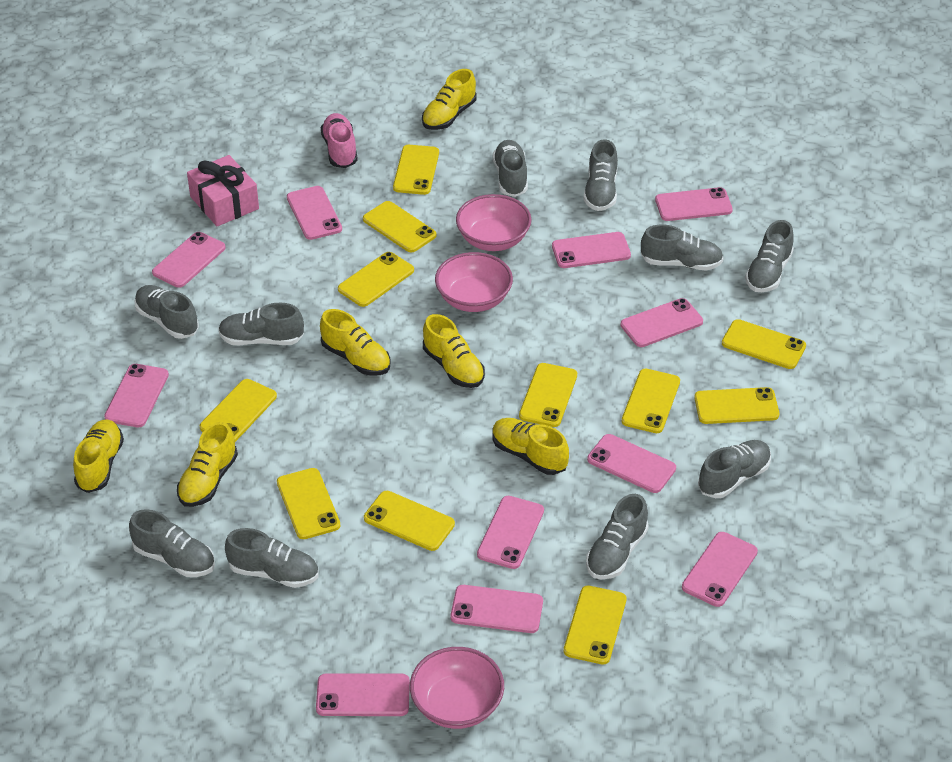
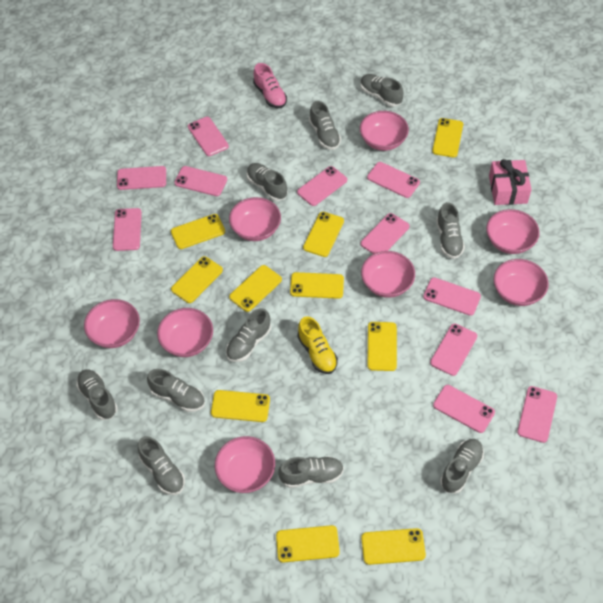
pink bowl: 3 -> 8
yellow phone: 11 -> 10
yellow shoe: 6 -> 1

